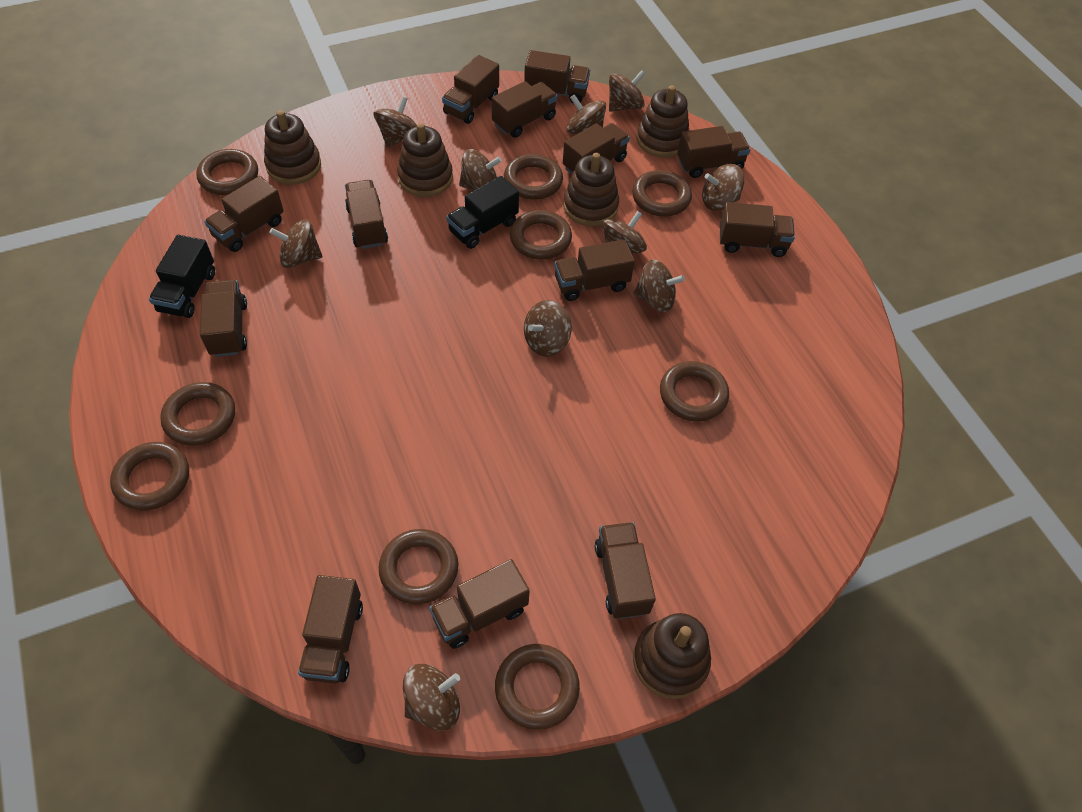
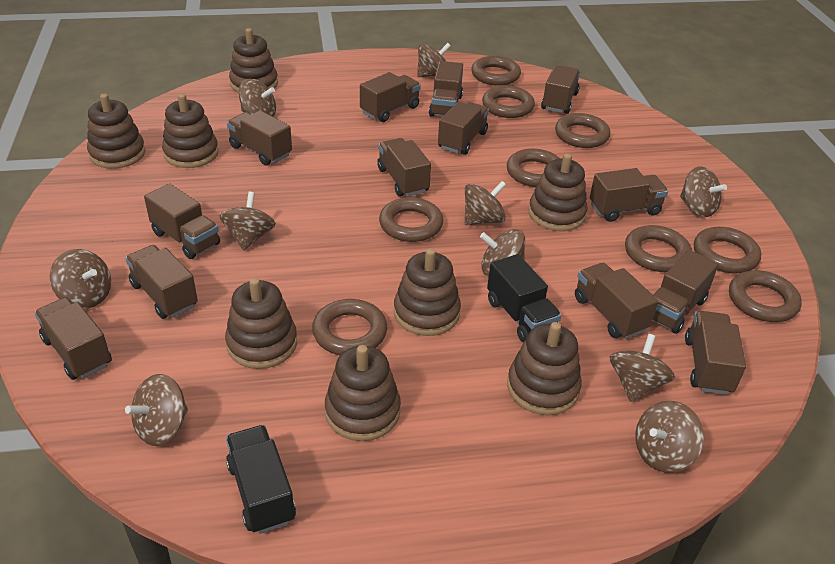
brown stacking toy: 5 -> 8

